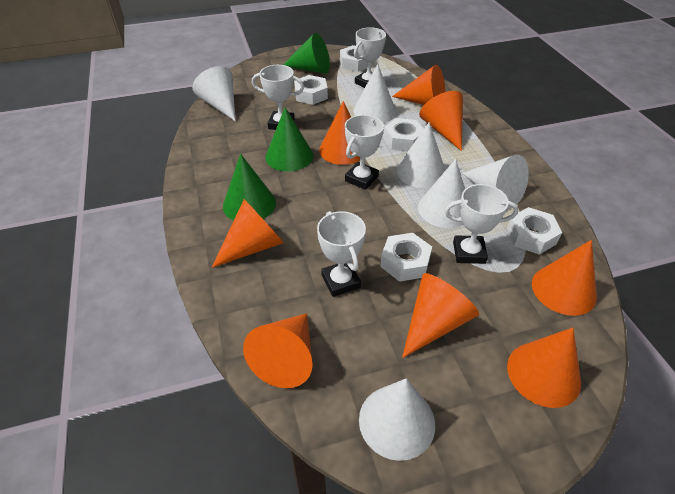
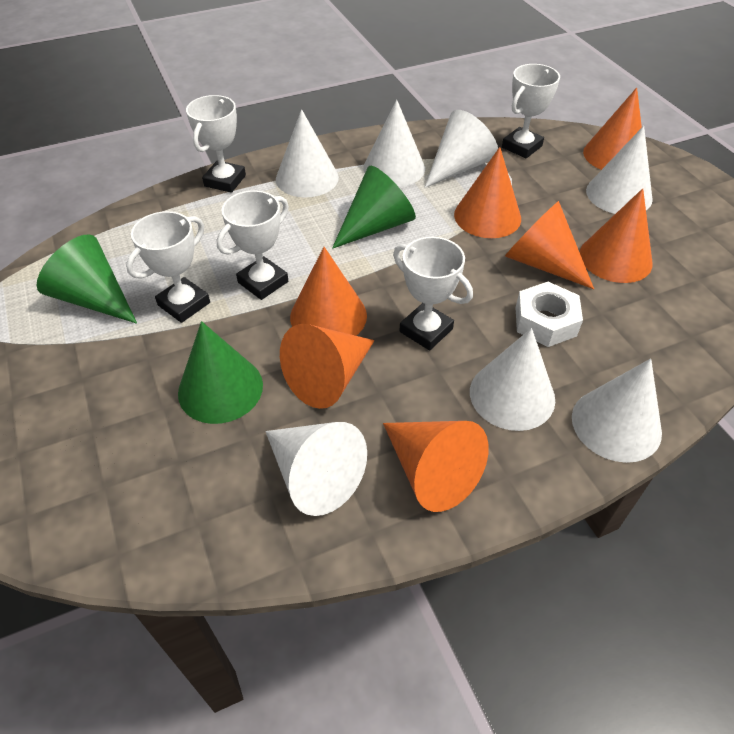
orange cone: 8 -> 7
white cone: 6 -> 7
white nut: 5 -> 1

